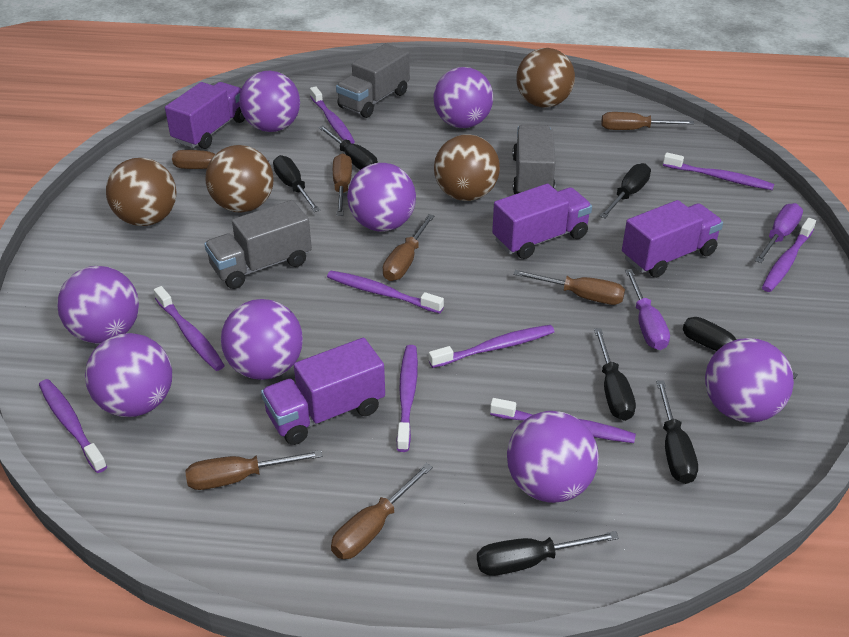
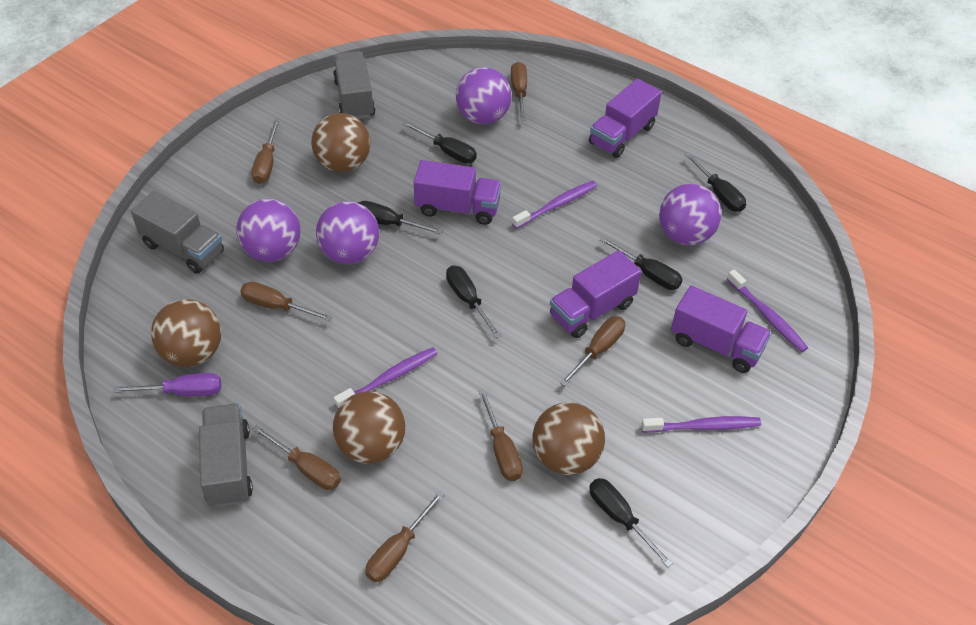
black screwdriver: 7 -> 6
purple ball: 8 -> 4
purple screwdriver: 2 -> 1
purple toothbrush: 9 -> 4

